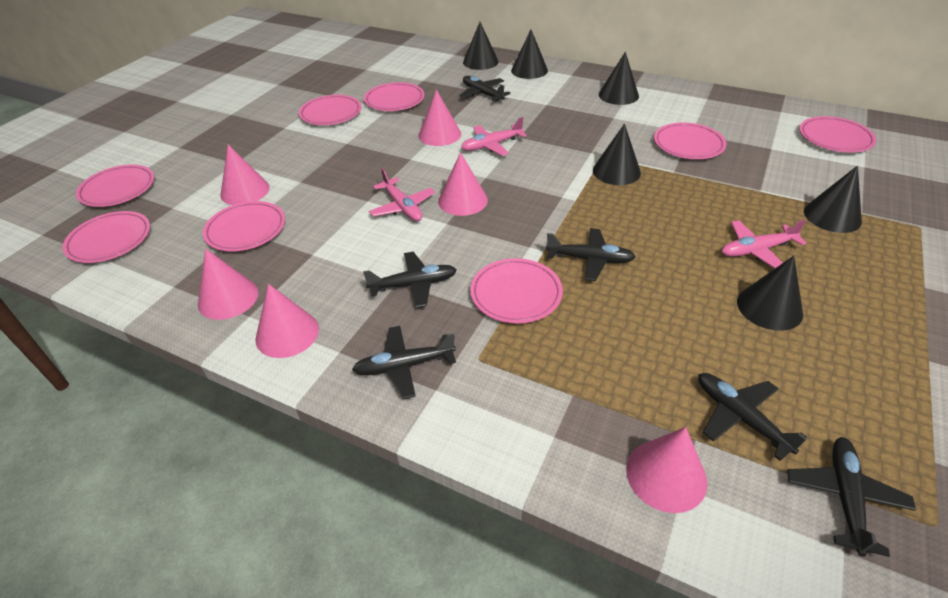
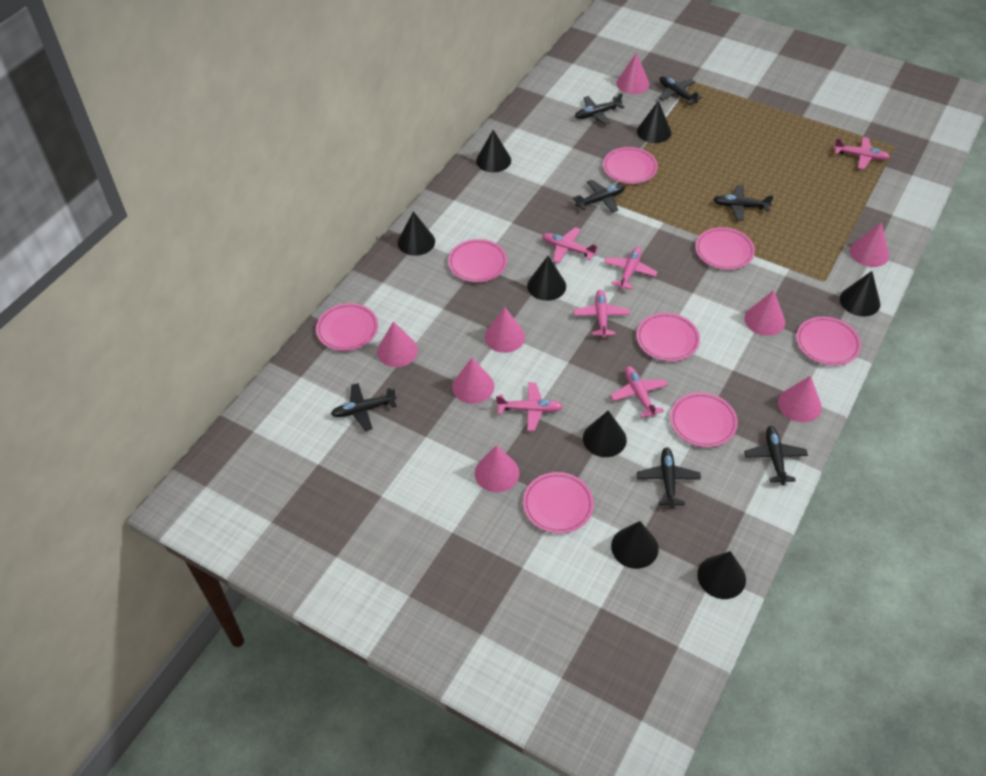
black cone: 6 -> 8
black plane: 6 -> 7
pink cone: 6 -> 8
pink plane: 3 -> 6

